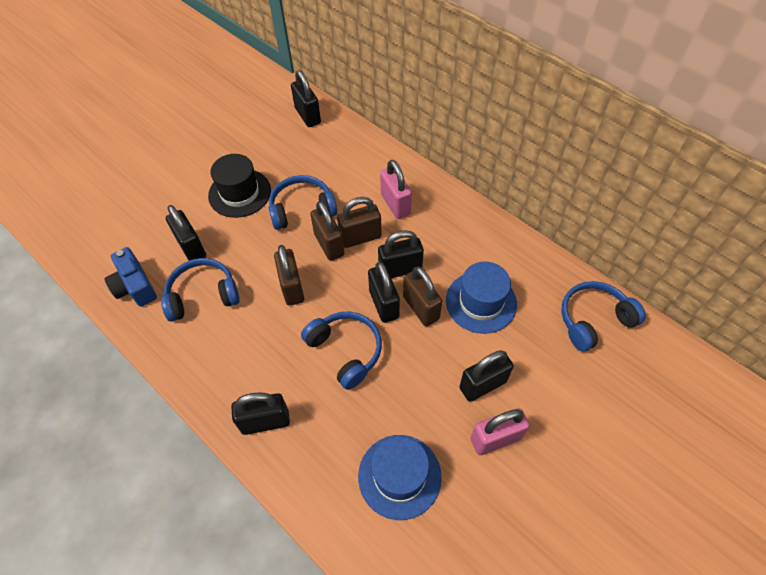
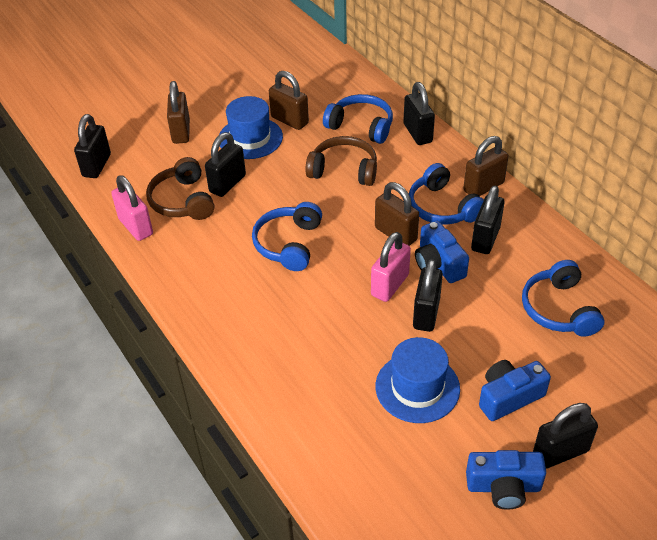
black hat: 1 -> 0
blue camera: 1 -> 3
brown headphones: 0 -> 2

